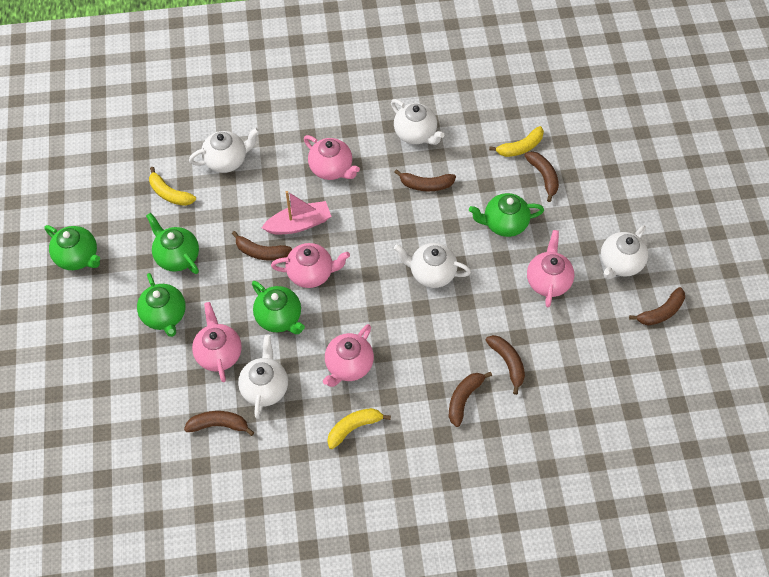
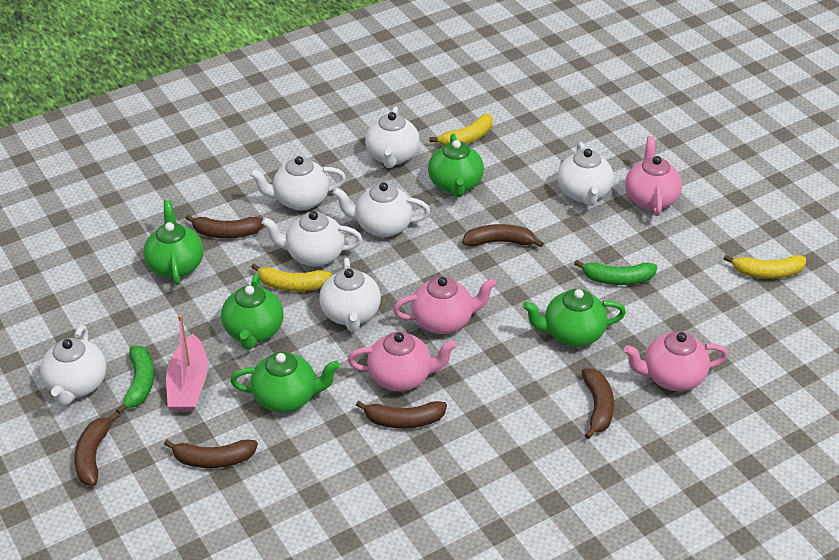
brown banana: 7 -> 6
green banana: 0 -> 2
pink teapot: 5 -> 4
white teapot: 5 -> 7

